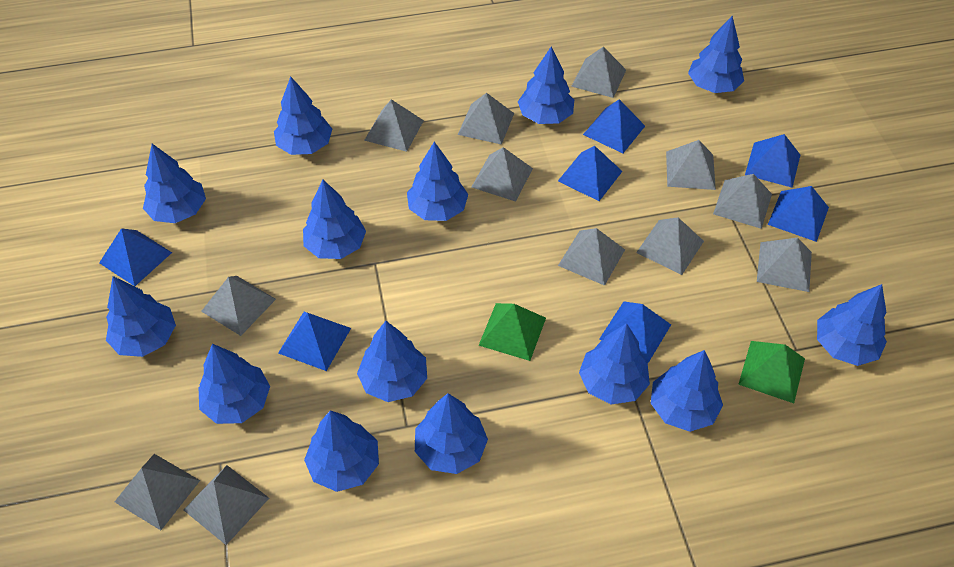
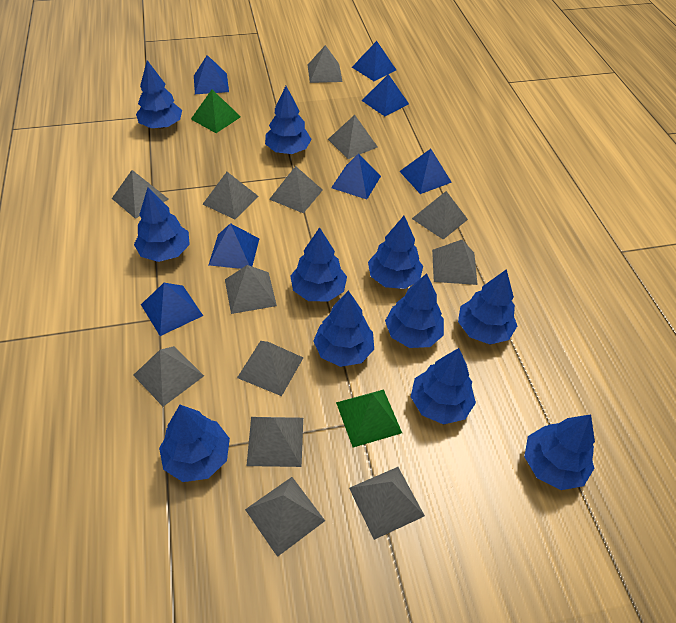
blue tree: 14 -> 11
grey pyramid: 12 -> 13

